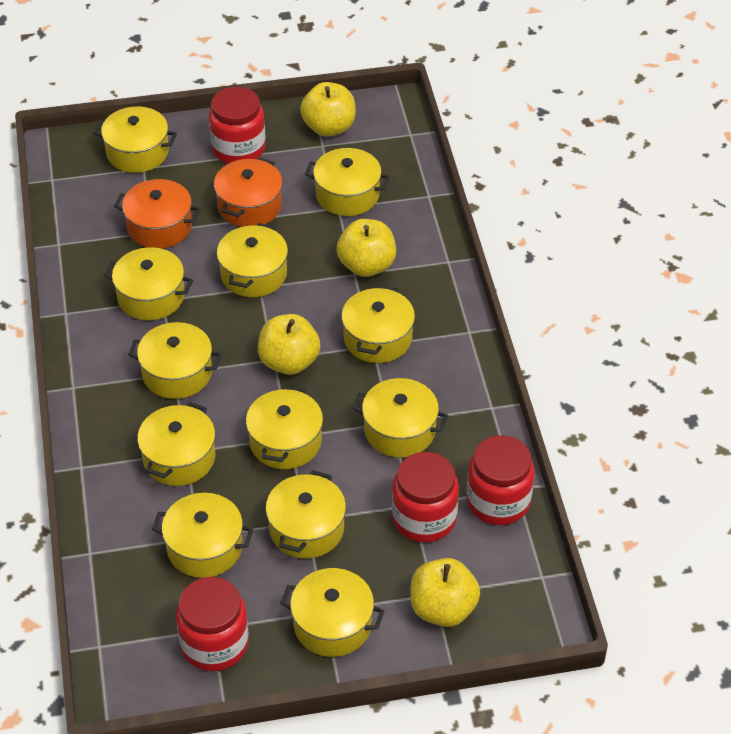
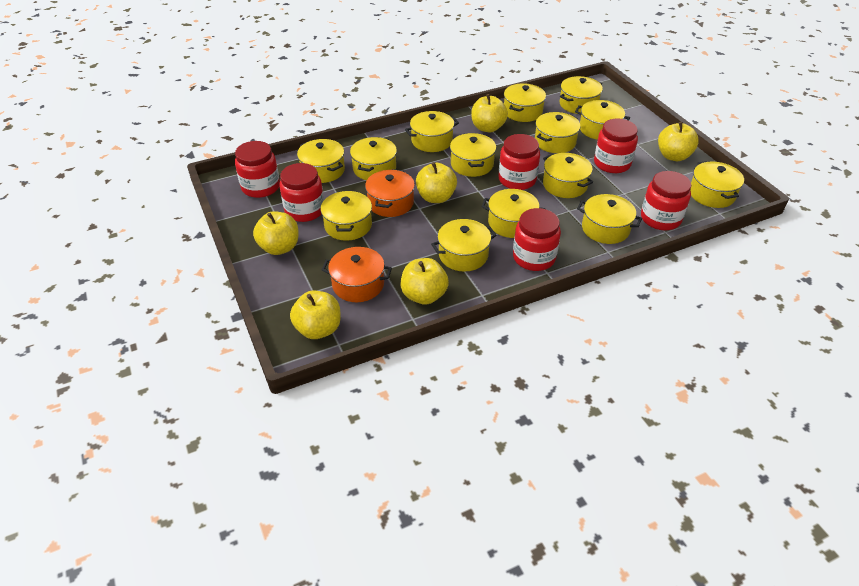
red jar: 4 -> 6
yellow apple: 4 -> 6
yellow pot: 12 -> 14

